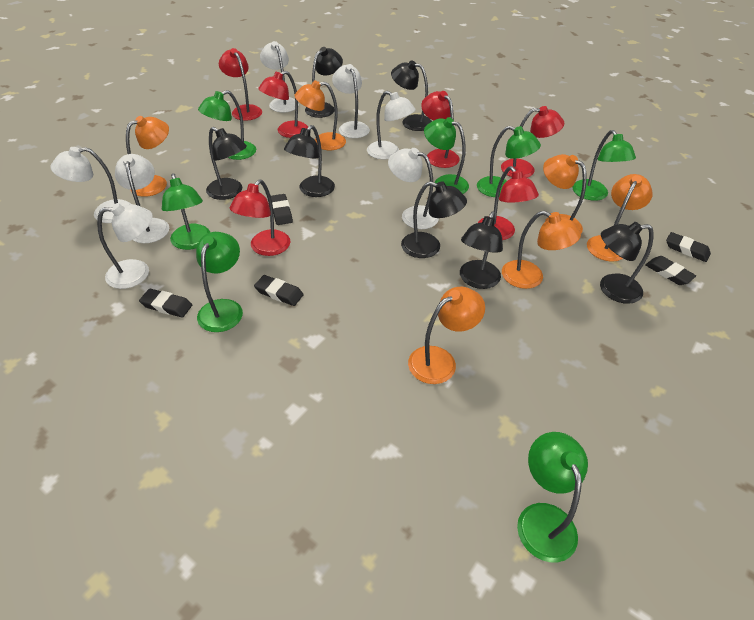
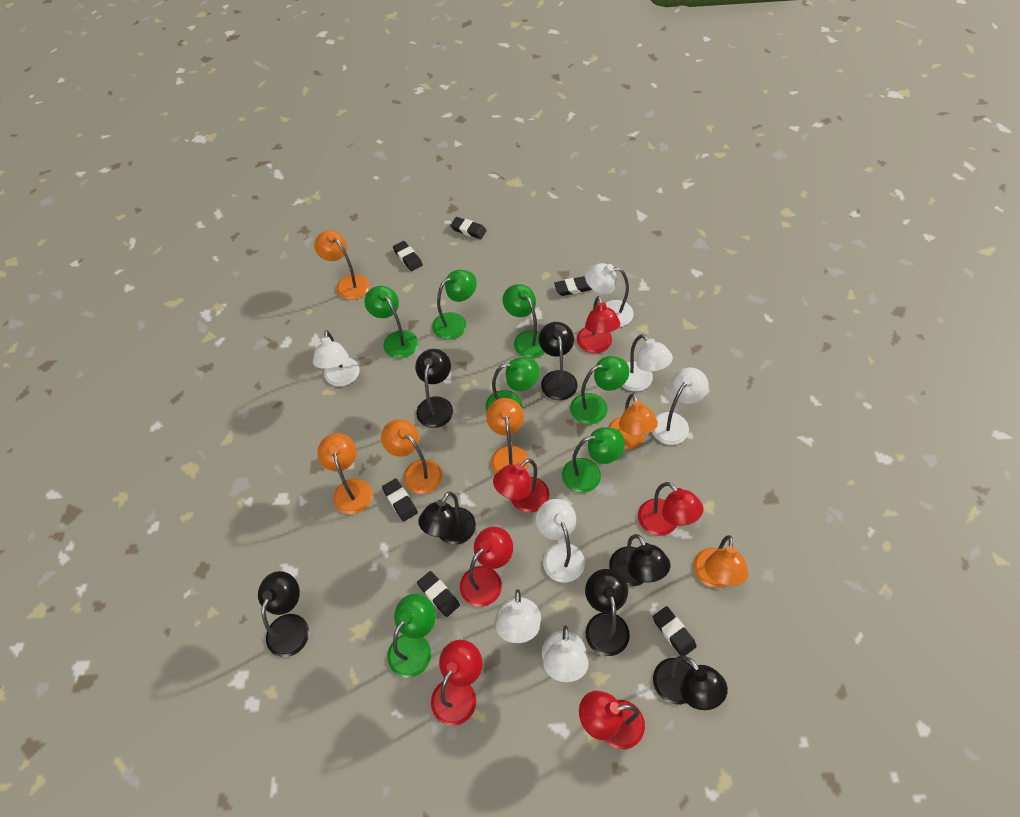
black eraser: 5 -> 6

